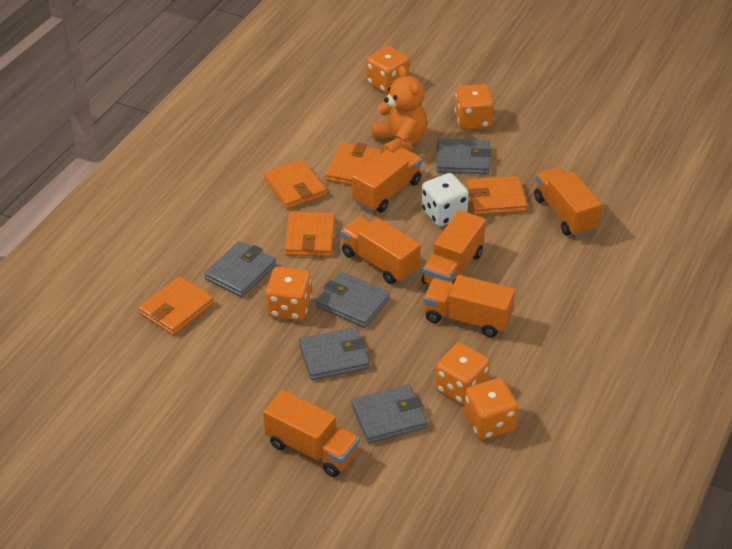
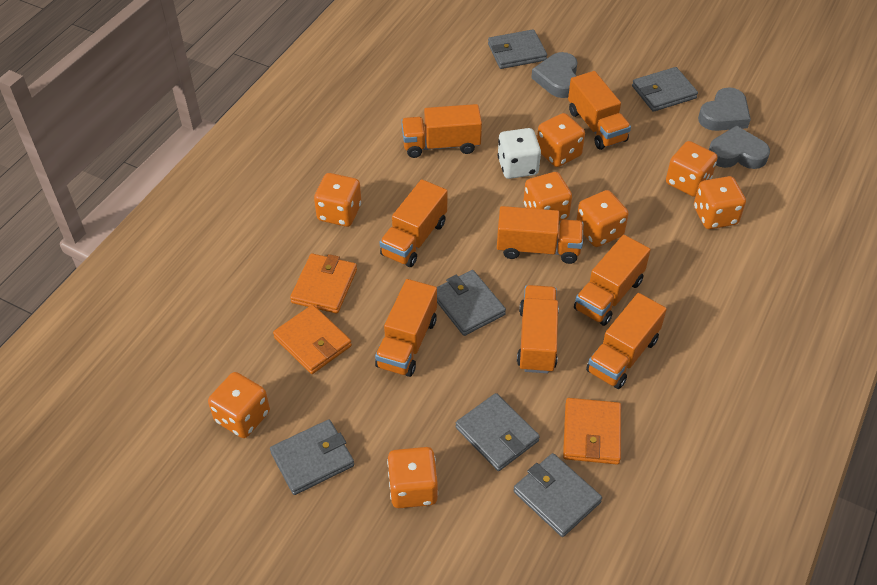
grey heart: 0 -> 3
grey wallet: 5 -> 6
orange dice: 5 -> 8
orange teddy bear: 1 -> 0
orange truck: 6 -> 8
orange wallet: 5 -> 3

